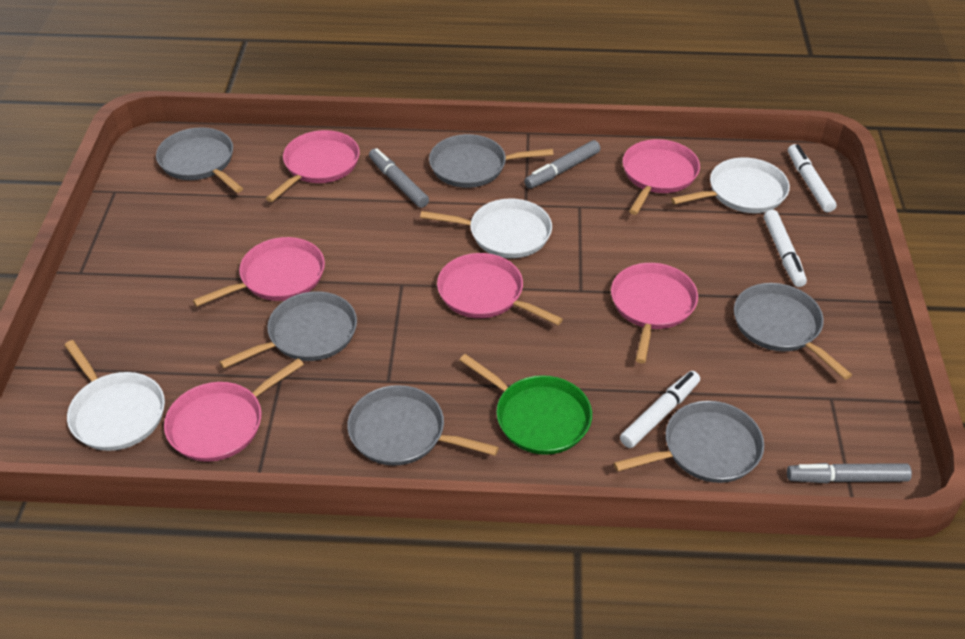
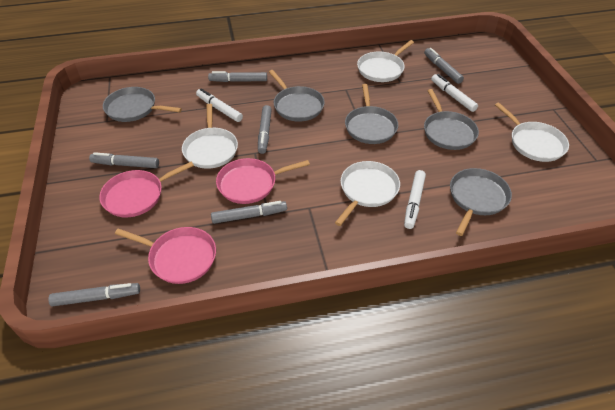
green pan: 1 -> 0
grey marker: 3 -> 6
grey pan: 6 -> 5
pink pan: 6 -> 3
white pan: 3 -> 4

